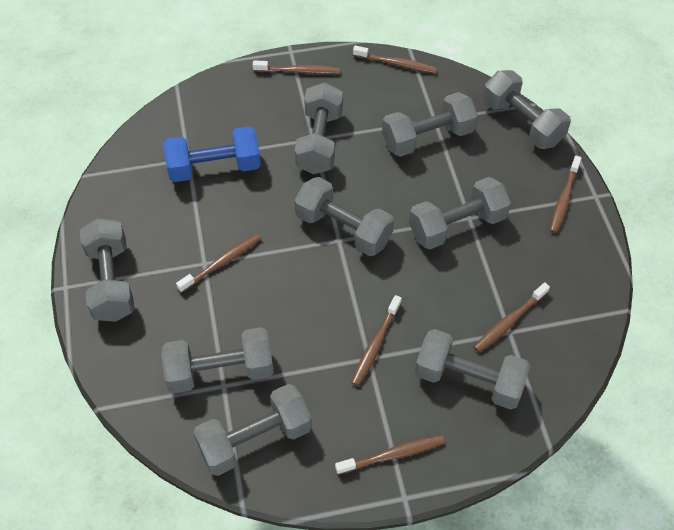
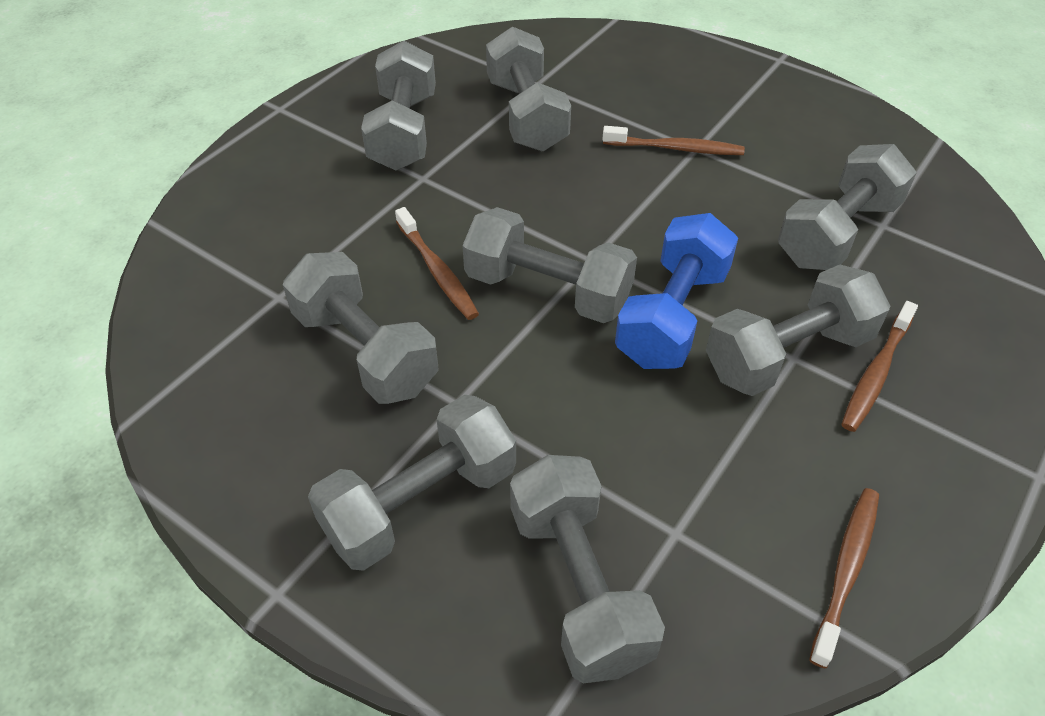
brown toothbrush: 7 -> 4
grey dumbbell: 9 -> 8

